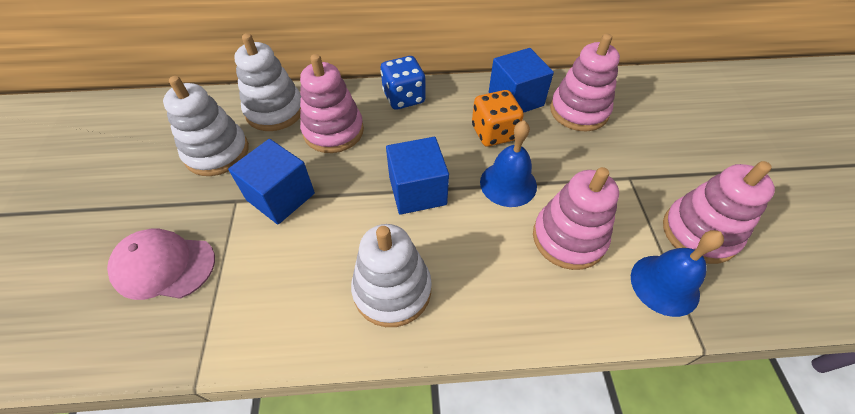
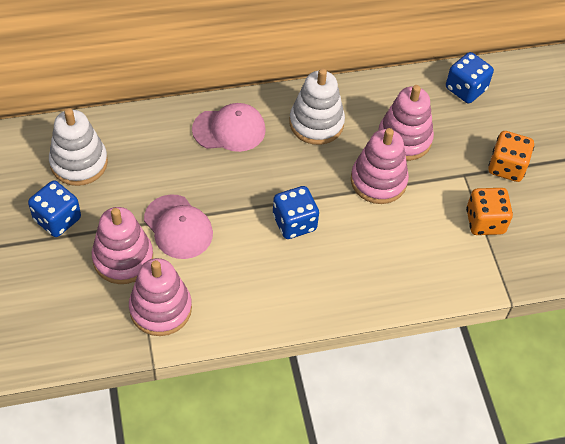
blue bell: 2 -> 0
blue cube: 3 -> 0
blue dice: 1 -> 3
orange dice: 1 -> 2
pink cap: 1 -> 2
white stacking toy: 3 -> 2

